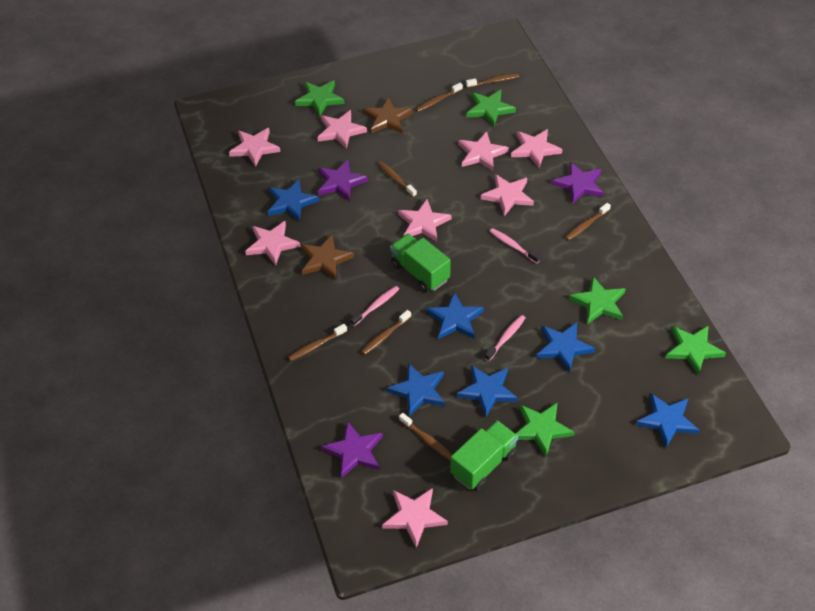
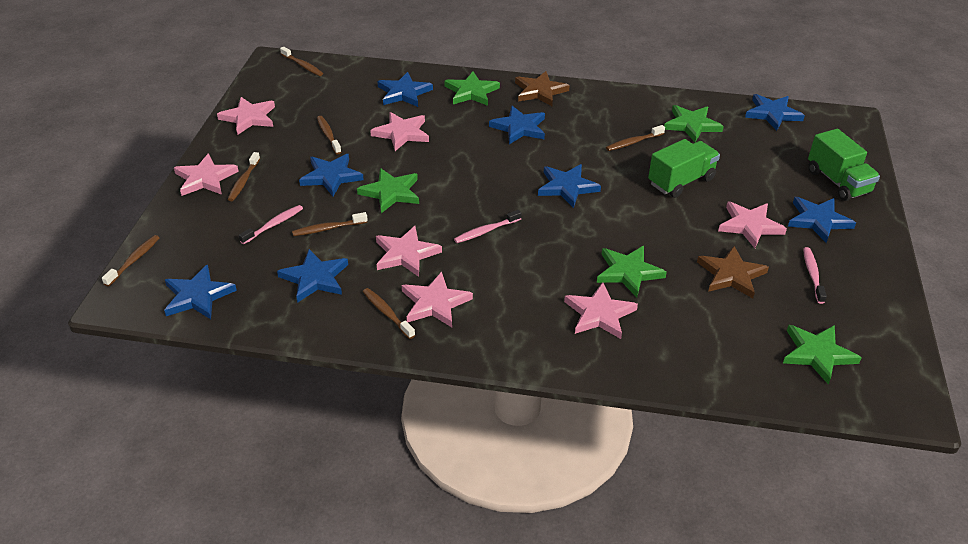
blue star: 6 -> 8
pink star: 8 -> 7
purple star: 3 -> 0

